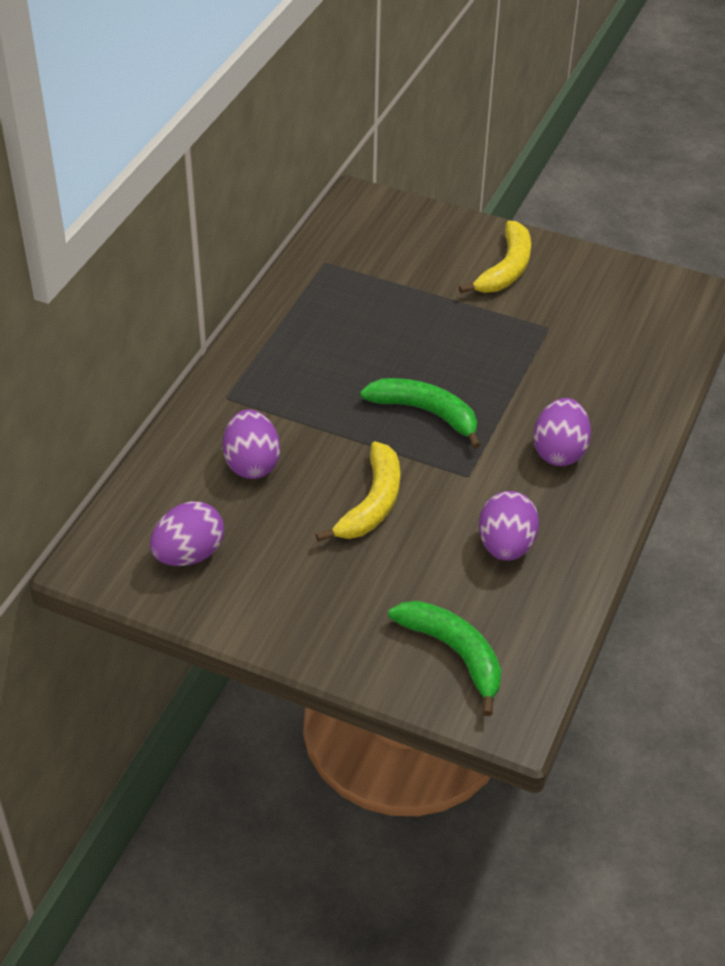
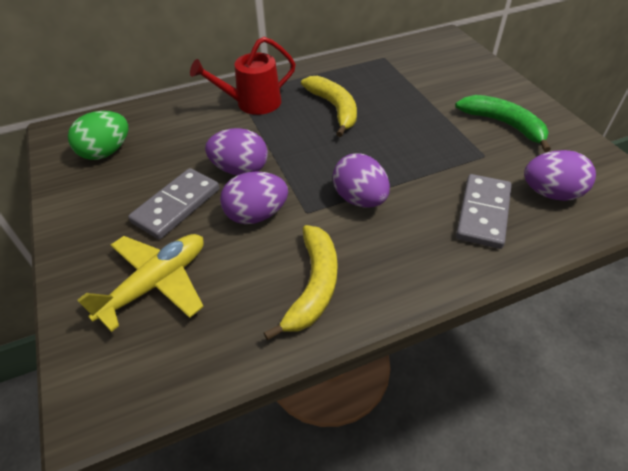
green banana: 2 -> 1
green egg: 0 -> 1
grey domino: 0 -> 2
red watering can: 0 -> 1
yellow plane: 0 -> 1

